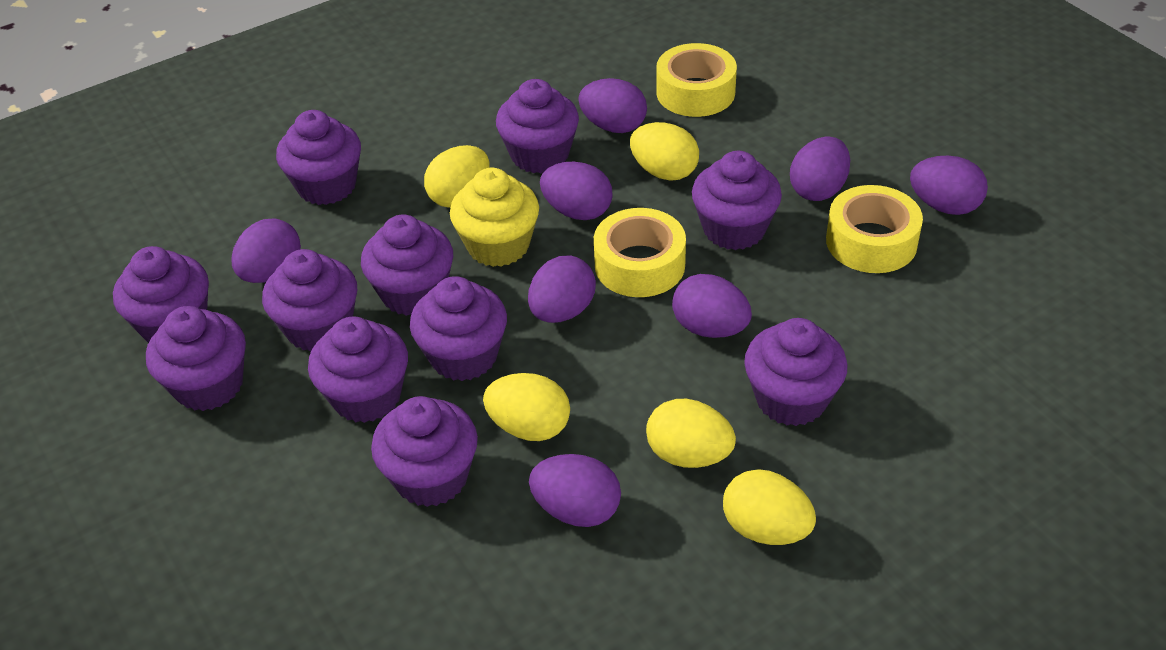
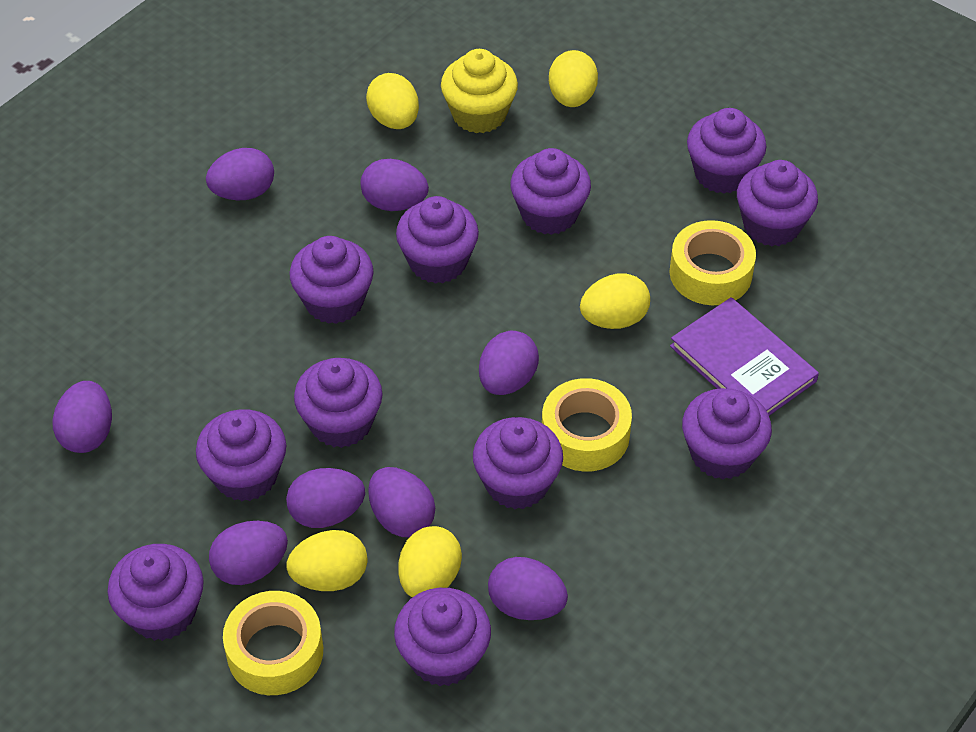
purple book: 0 -> 1

